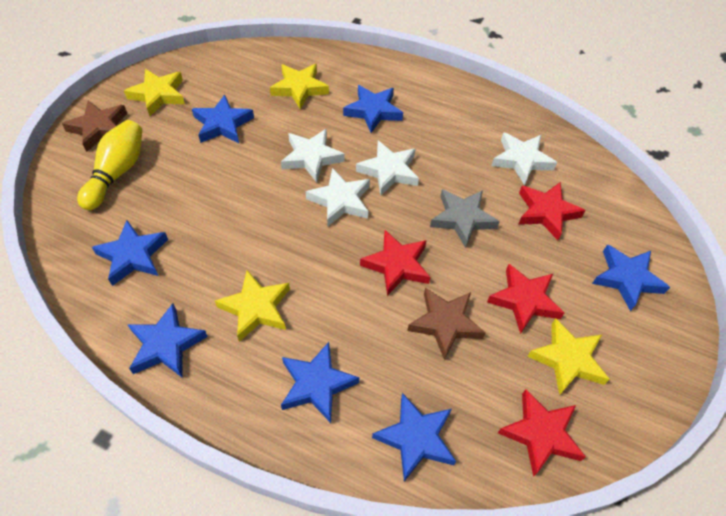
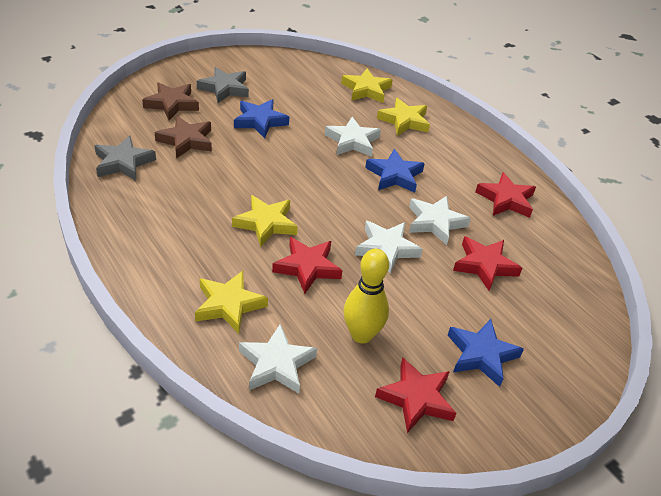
blue star: 7 -> 3
grey star: 1 -> 2

